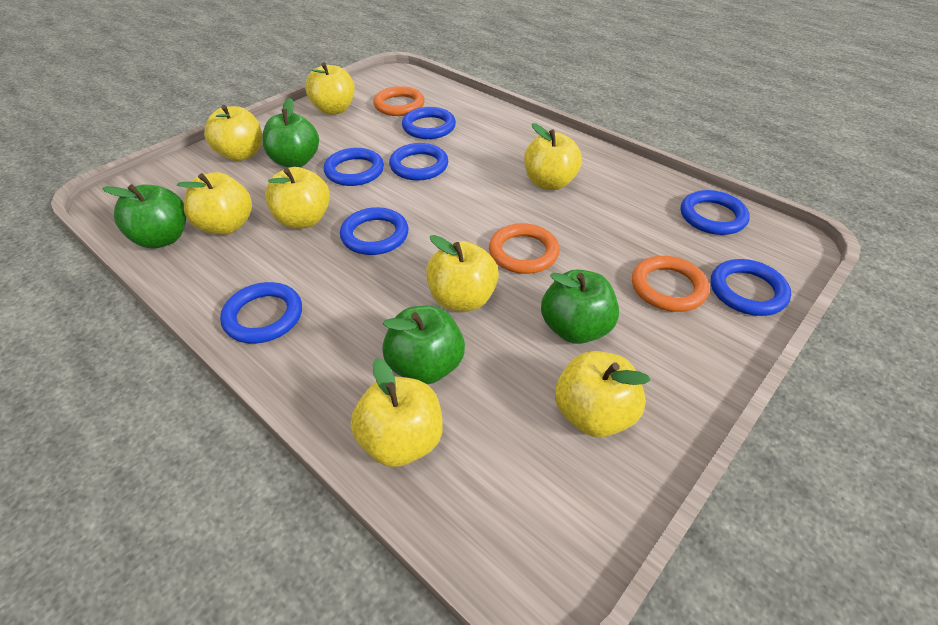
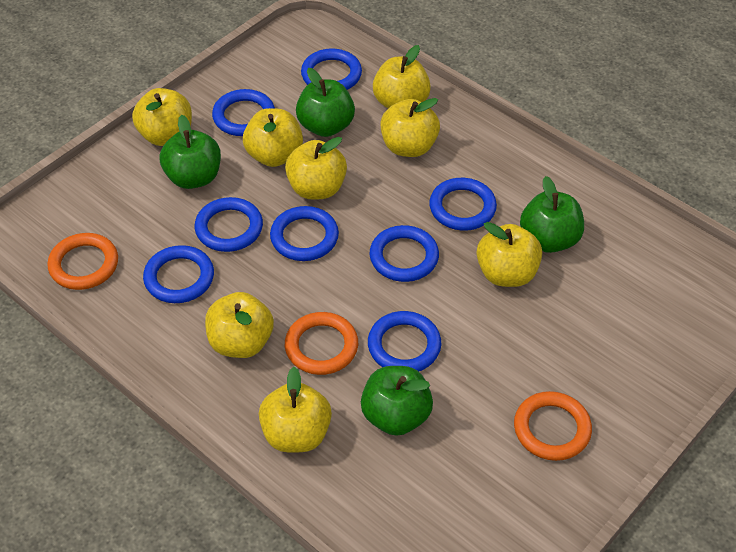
blue ring: 7 -> 8

